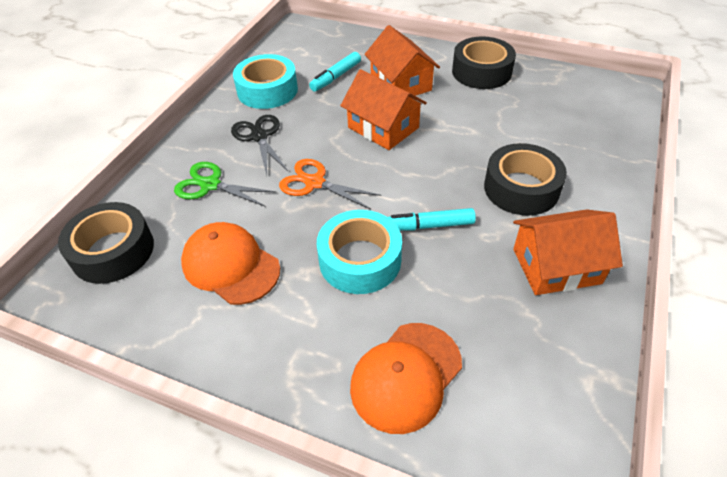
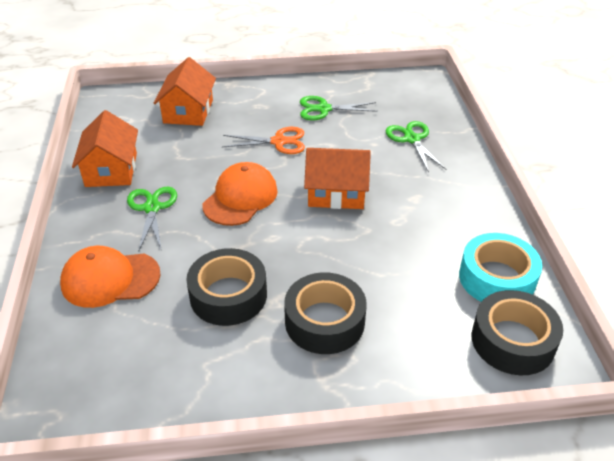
black scissors: 1 -> 0
green scissors: 1 -> 3
turquoise marker: 2 -> 0
turquoise tape: 2 -> 1

